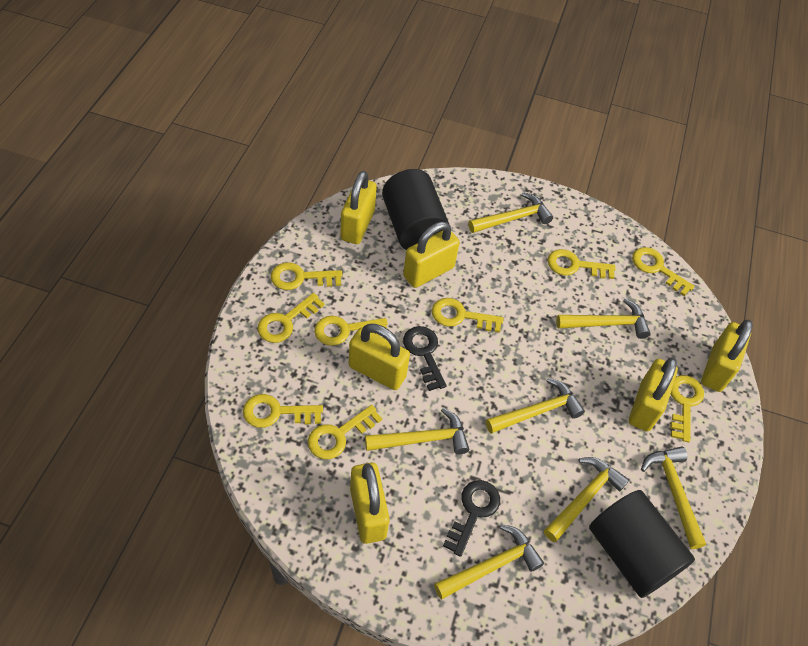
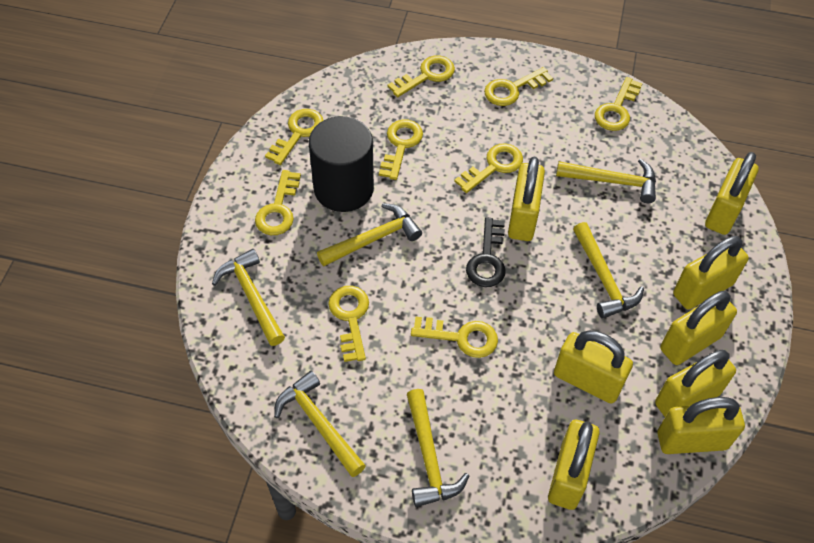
black cylinder: 2 -> 1
black key: 2 -> 1
yellow hammer: 7 -> 6
yellow padlock: 6 -> 8

